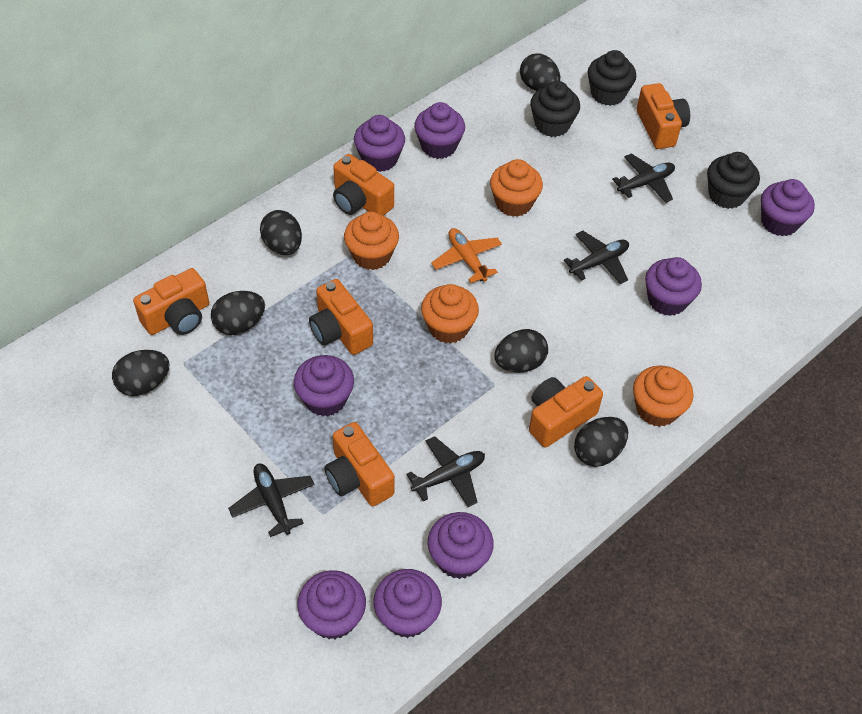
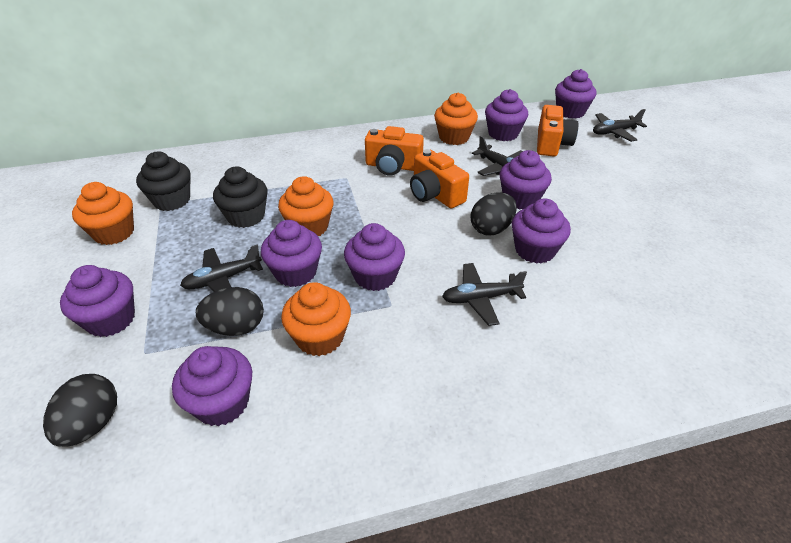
black cupcake: 3 -> 2
black egg: 6 -> 3
orange camera: 6 -> 3
orange plane: 1 -> 0

